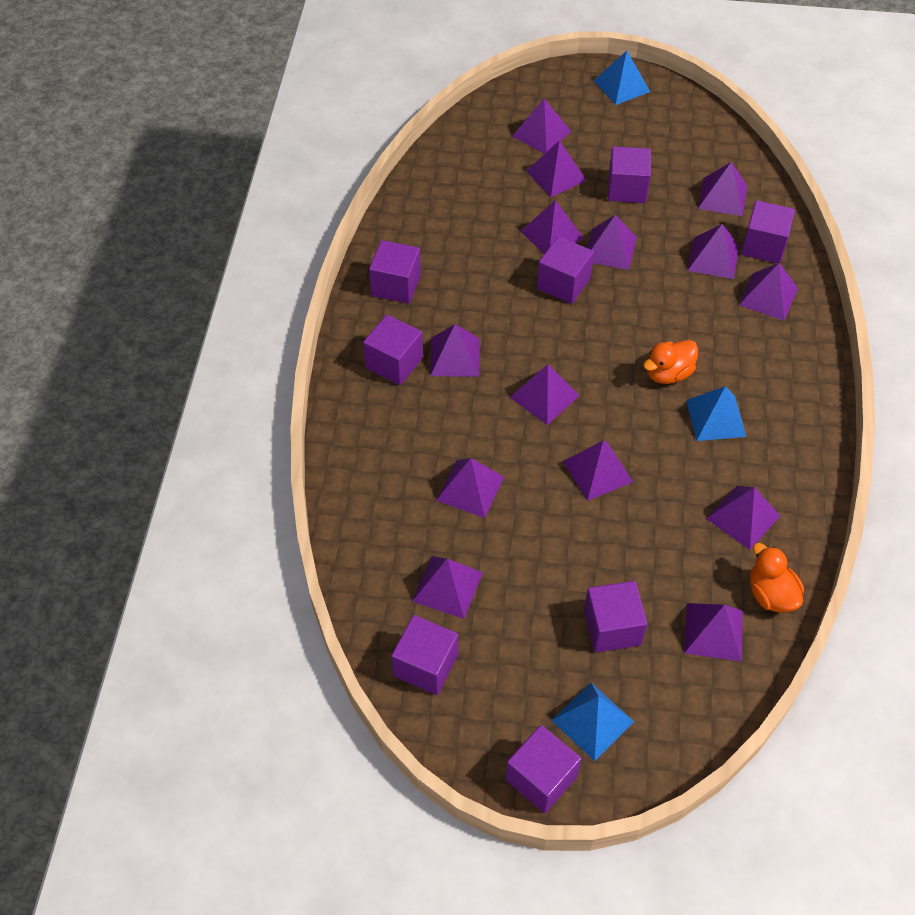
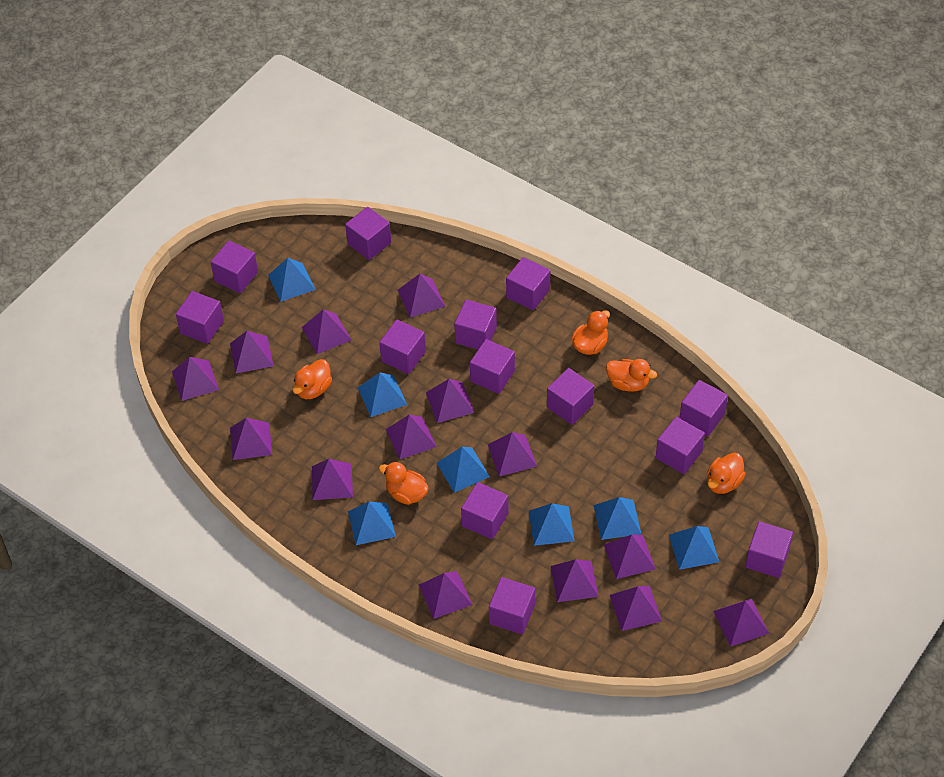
blue pyramid: 3 -> 7
orange duck: 2 -> 5
purple cube: 8 -> 13

